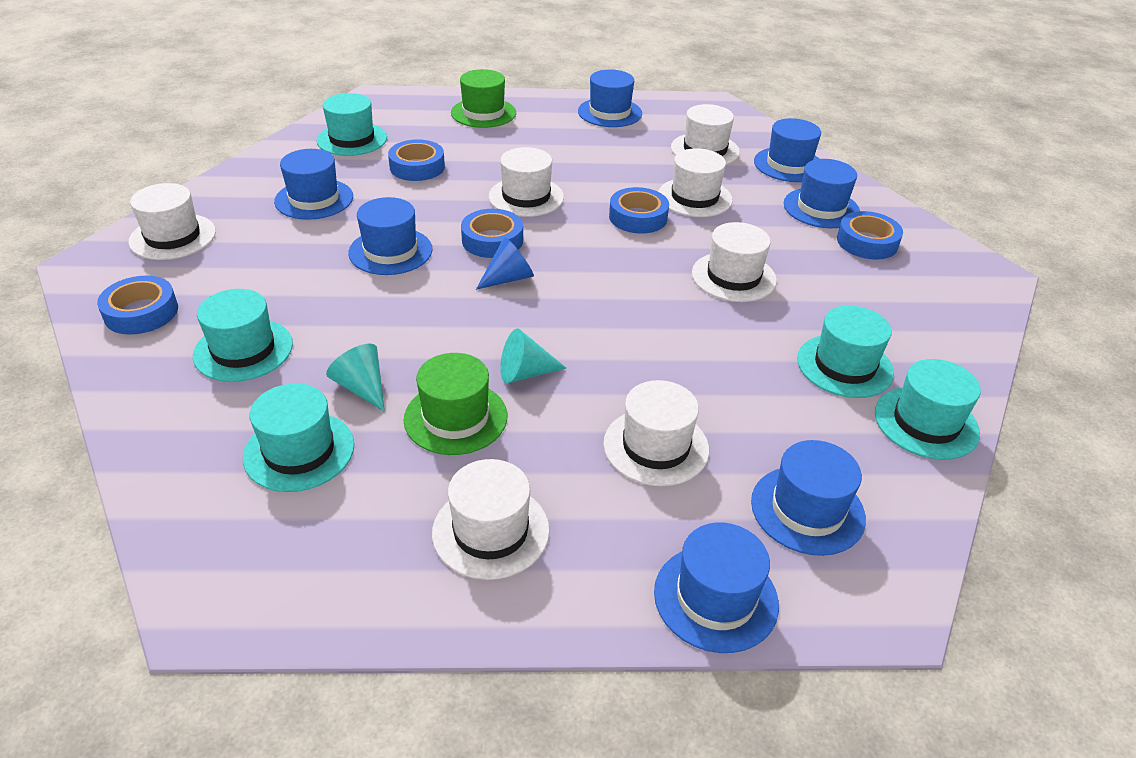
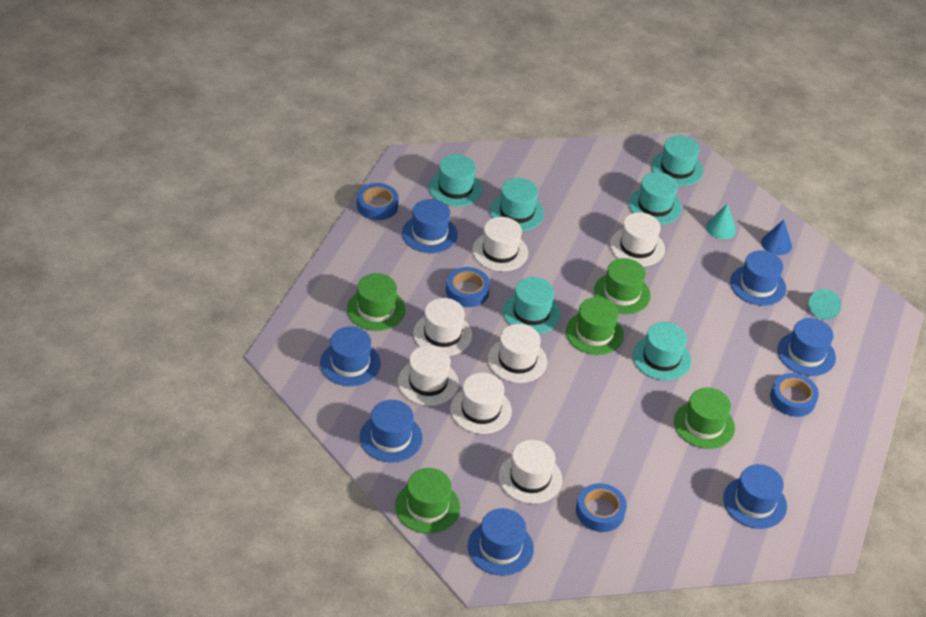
blue tape: 5 -> 4
green hat: 2 -> 5
turquoise hat: 5 -> 6

